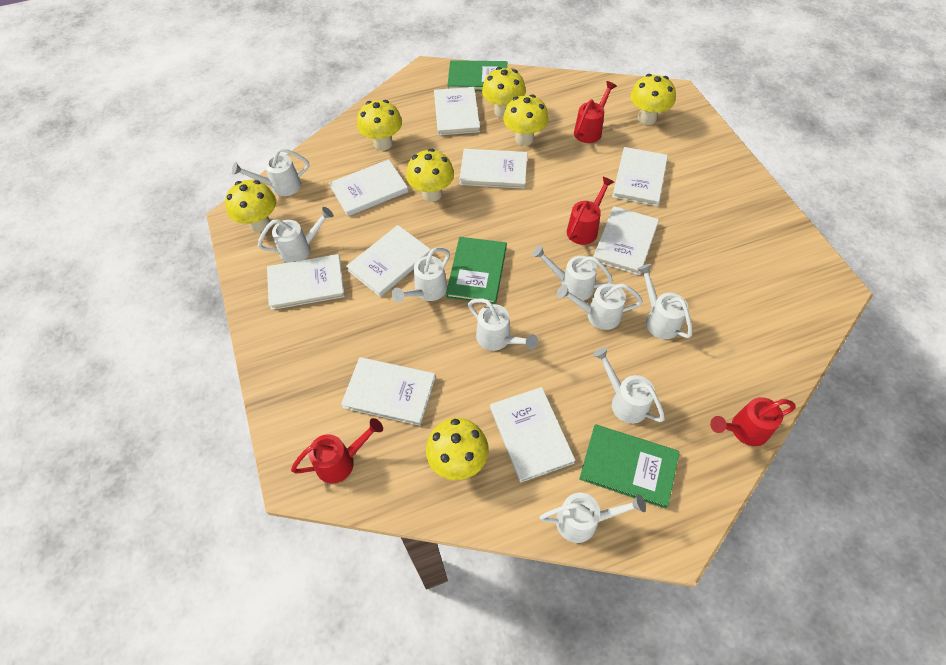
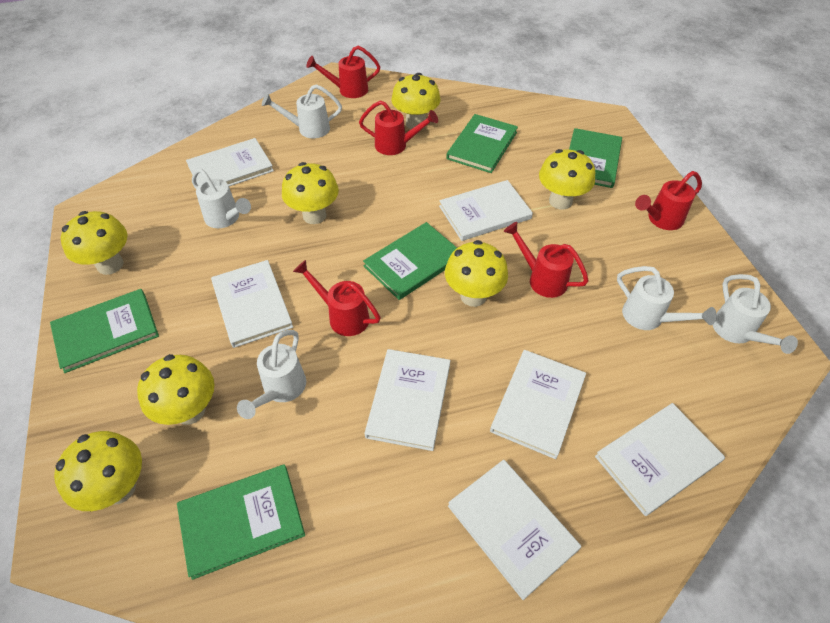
green book: 3 -> 5
red watering can: 4 -> 5
white book: 9 -> 7
white watering can: 9 -> 5

